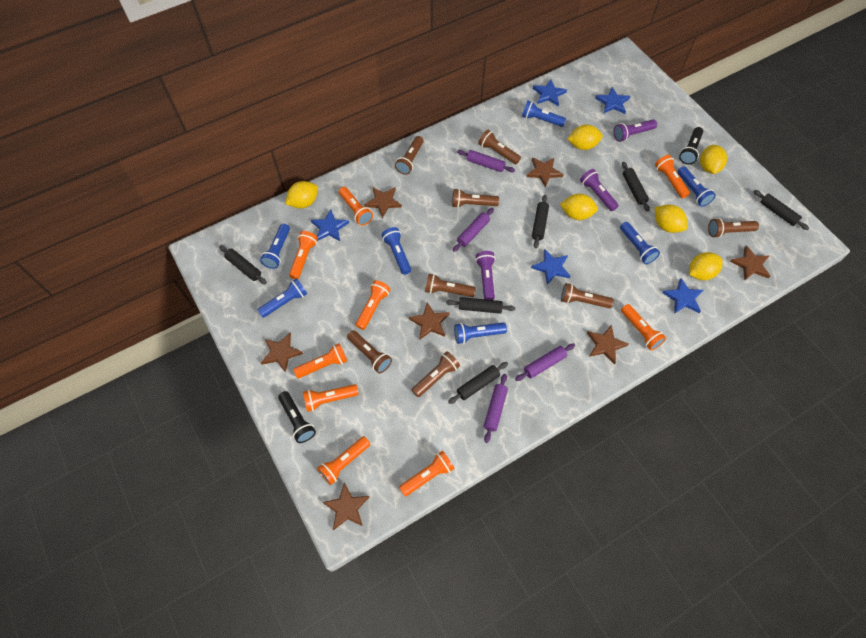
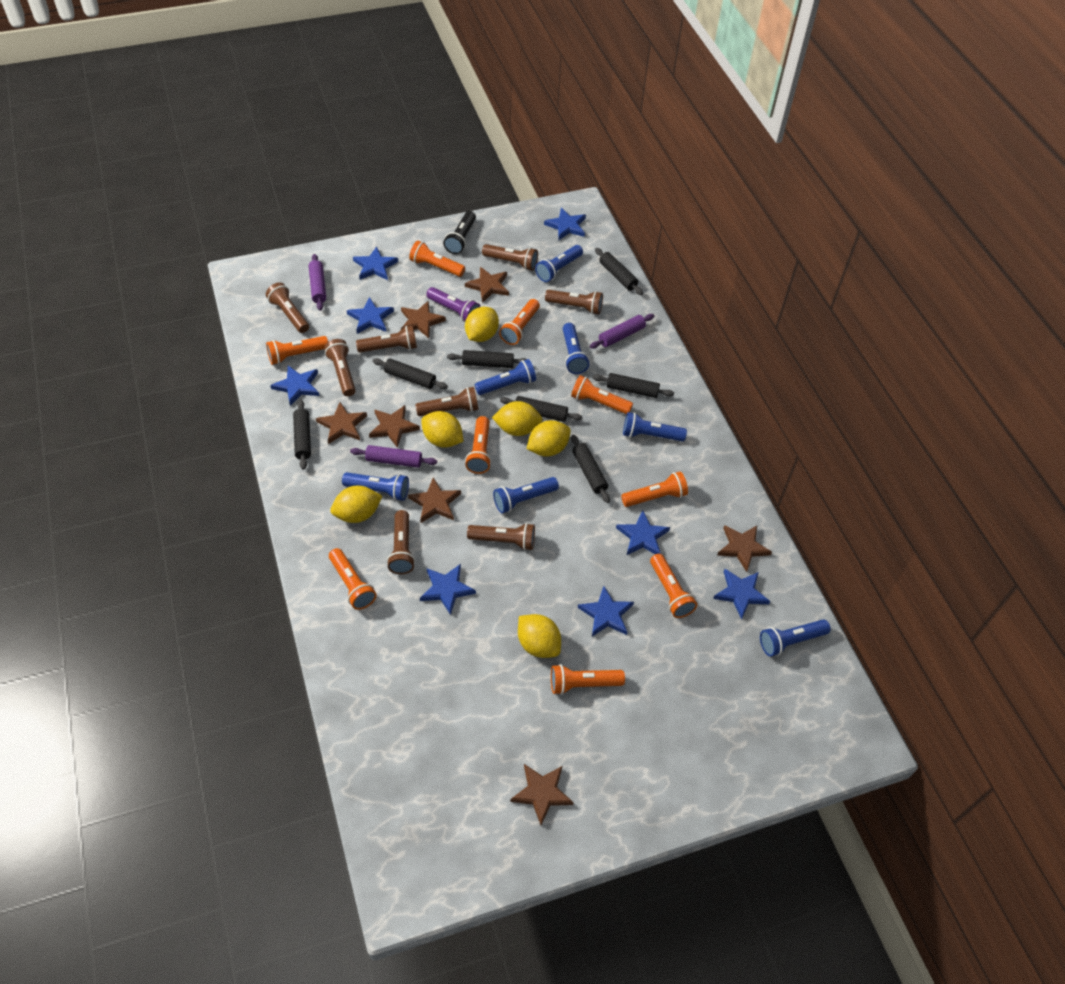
black flashlight: 2 -> 1
black rolling pin: 6 -> 7
blue star: 5 -> 8
purple flashlight: 3 -> 1
purple rolling pin: 4 -> 3

